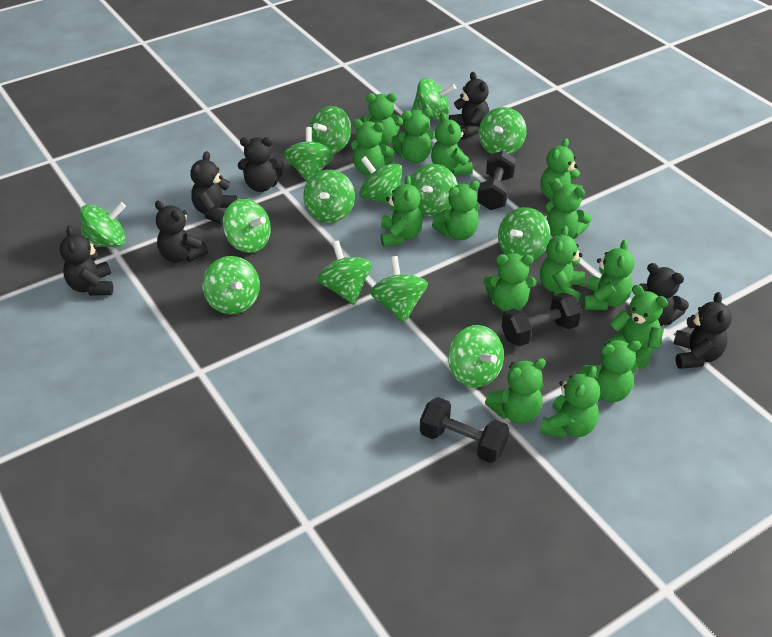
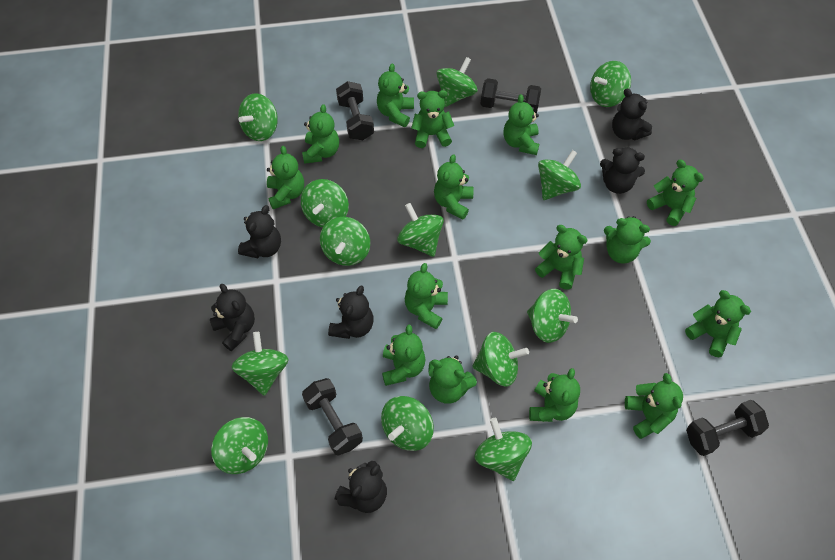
black dumbbell: 3 -> 4
black teddy bear: 7 -> 6
green spinning top: 14 -> 13

